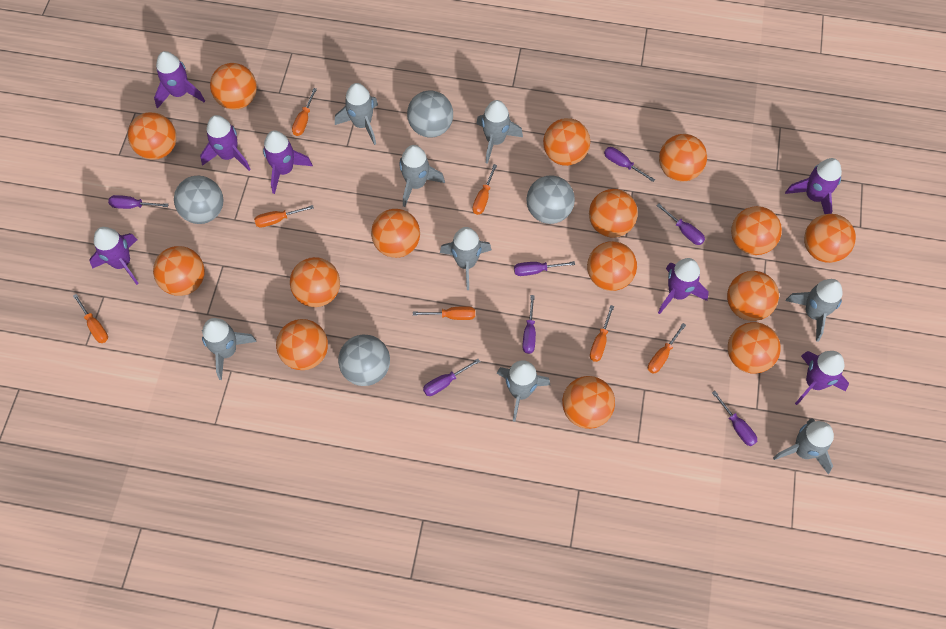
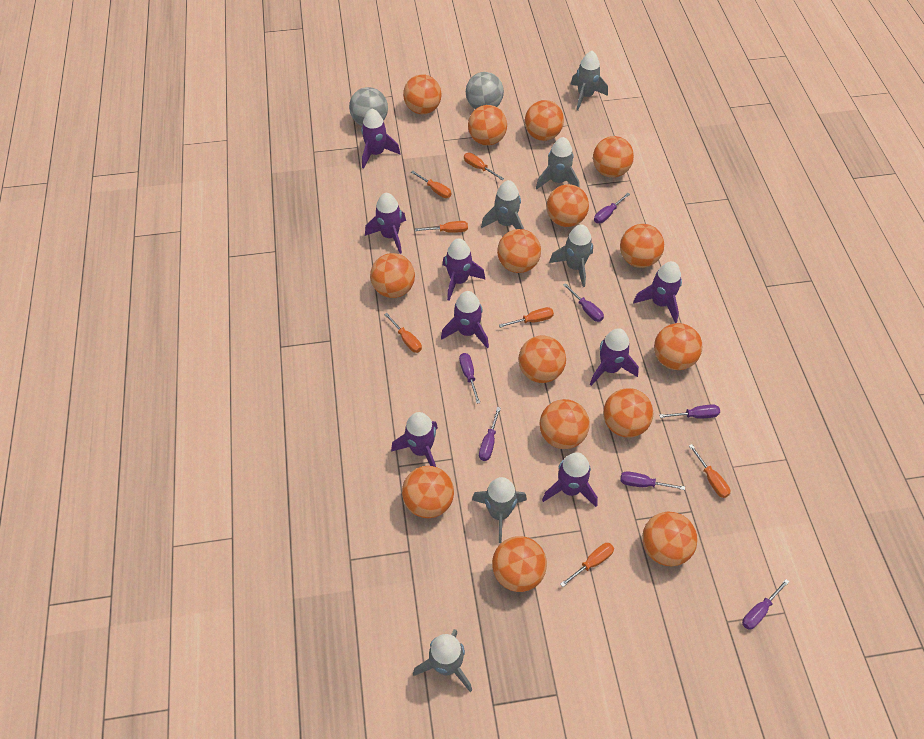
grey ball: 4 -> 2
grey rocket: 8 -> 6
purple rocket: 7 -> 8

